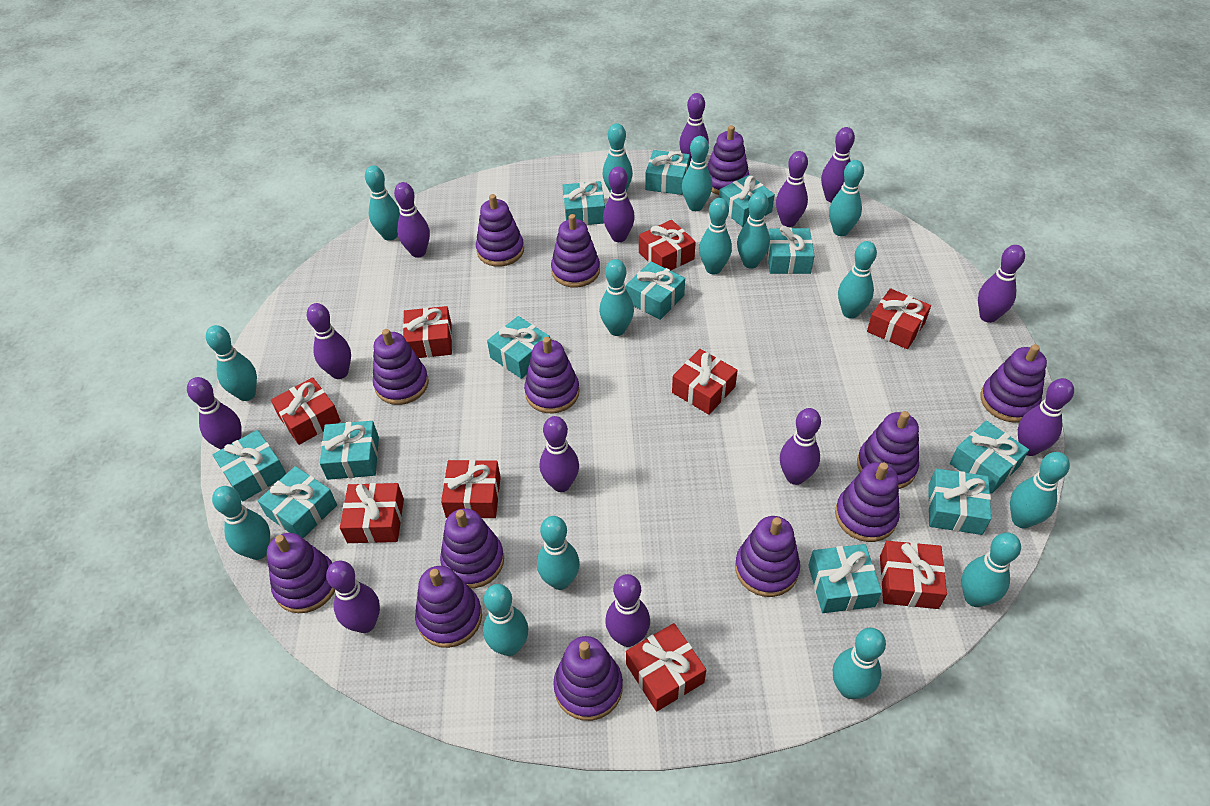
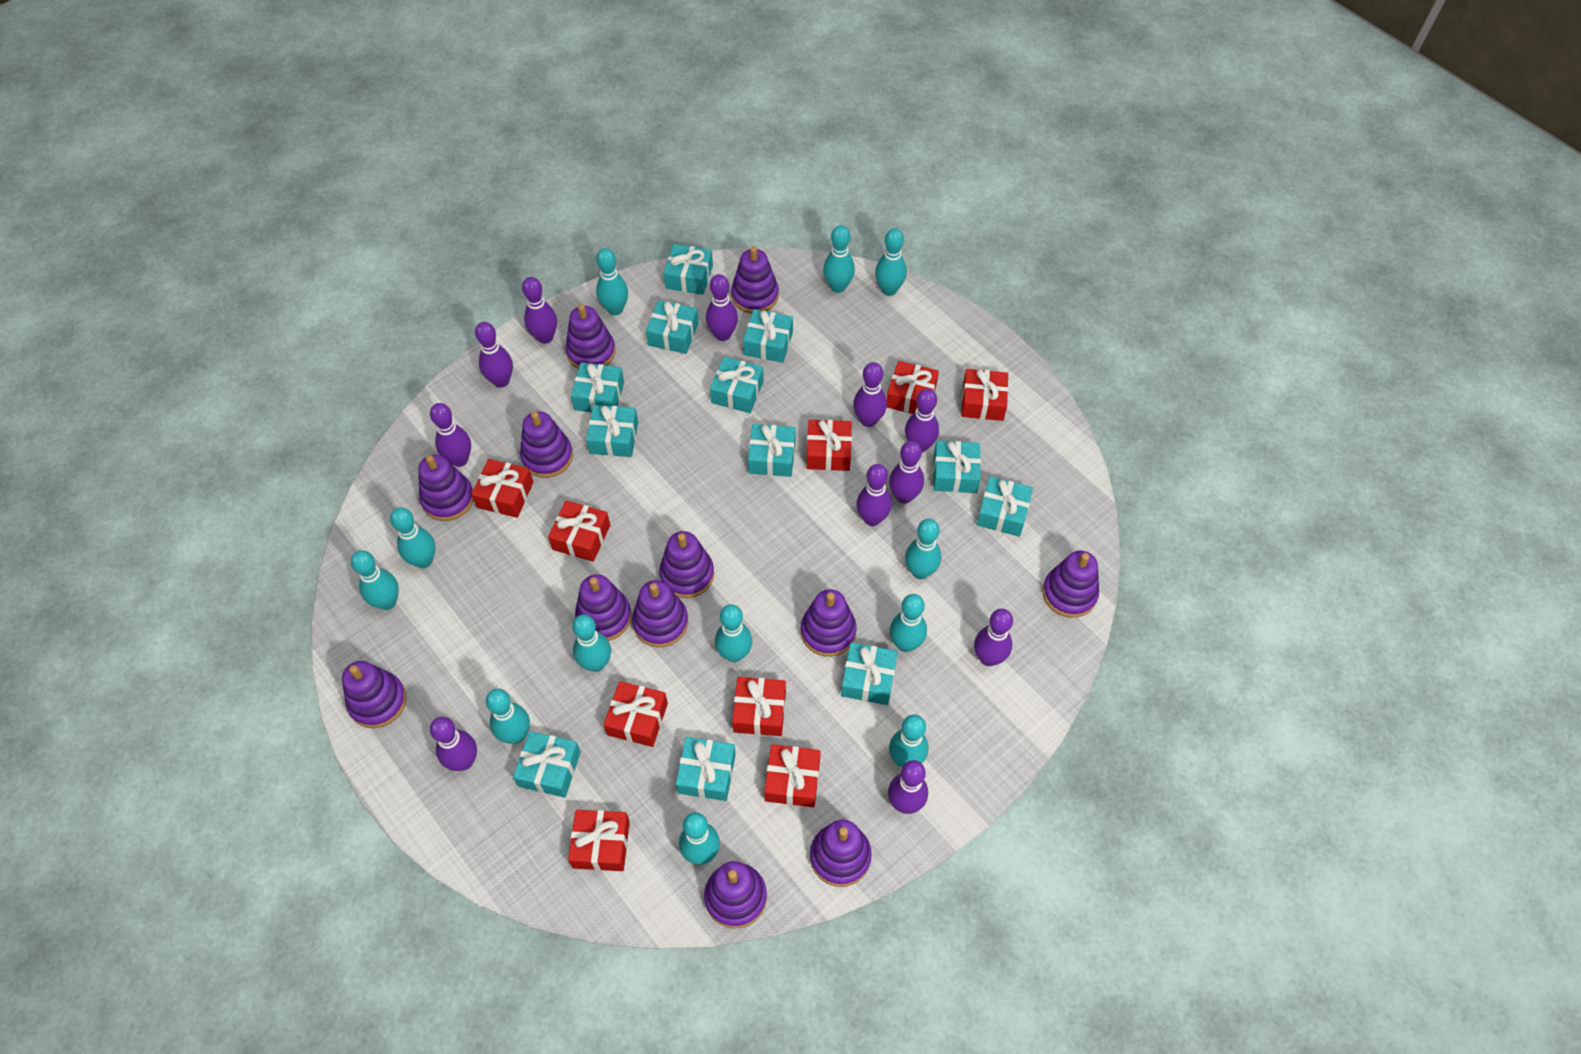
purple bowling pin: 13 -> 11
purple stacking toy: 13 -> 12
turquoise bowling pin: 15 -> 12

